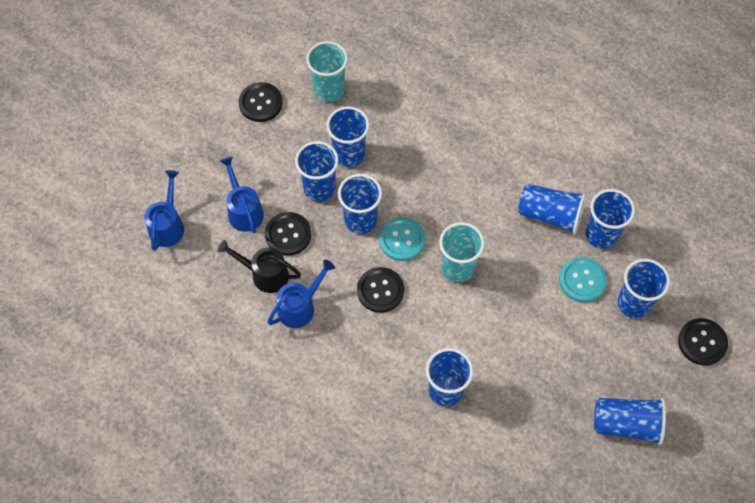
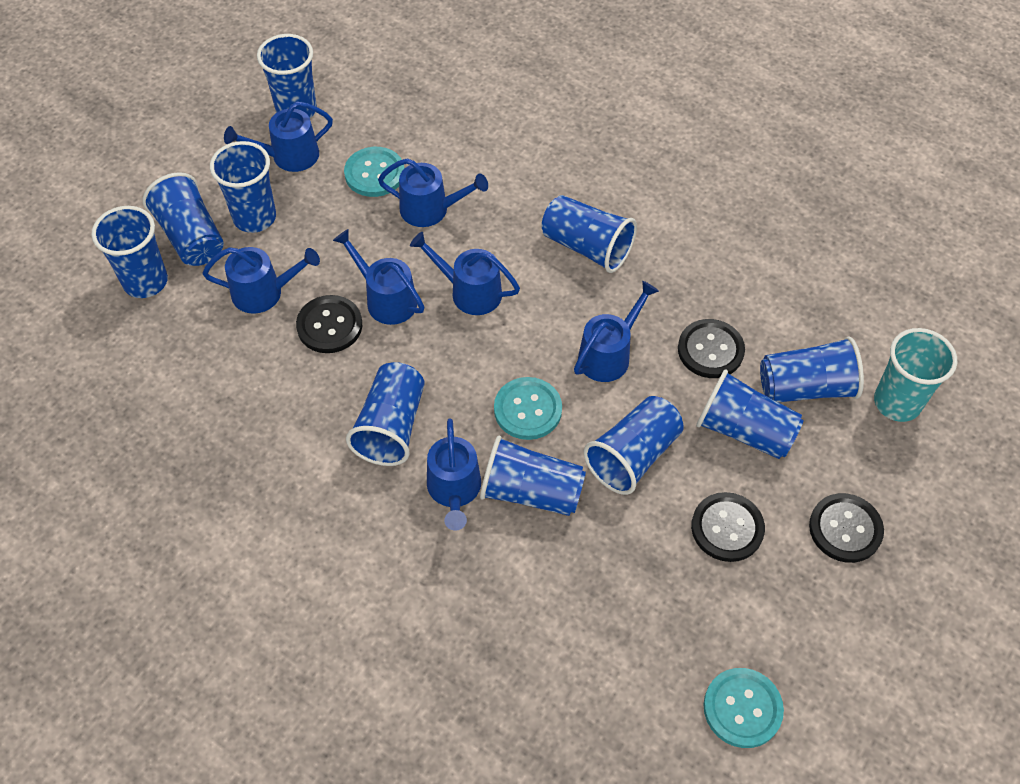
black watering can: 1 -> 0
blue cup: 8 -> 10
blue watering can: 3 -> 7
turquoise button: 2 -> 3
turquoise cup: 2 -> 1

